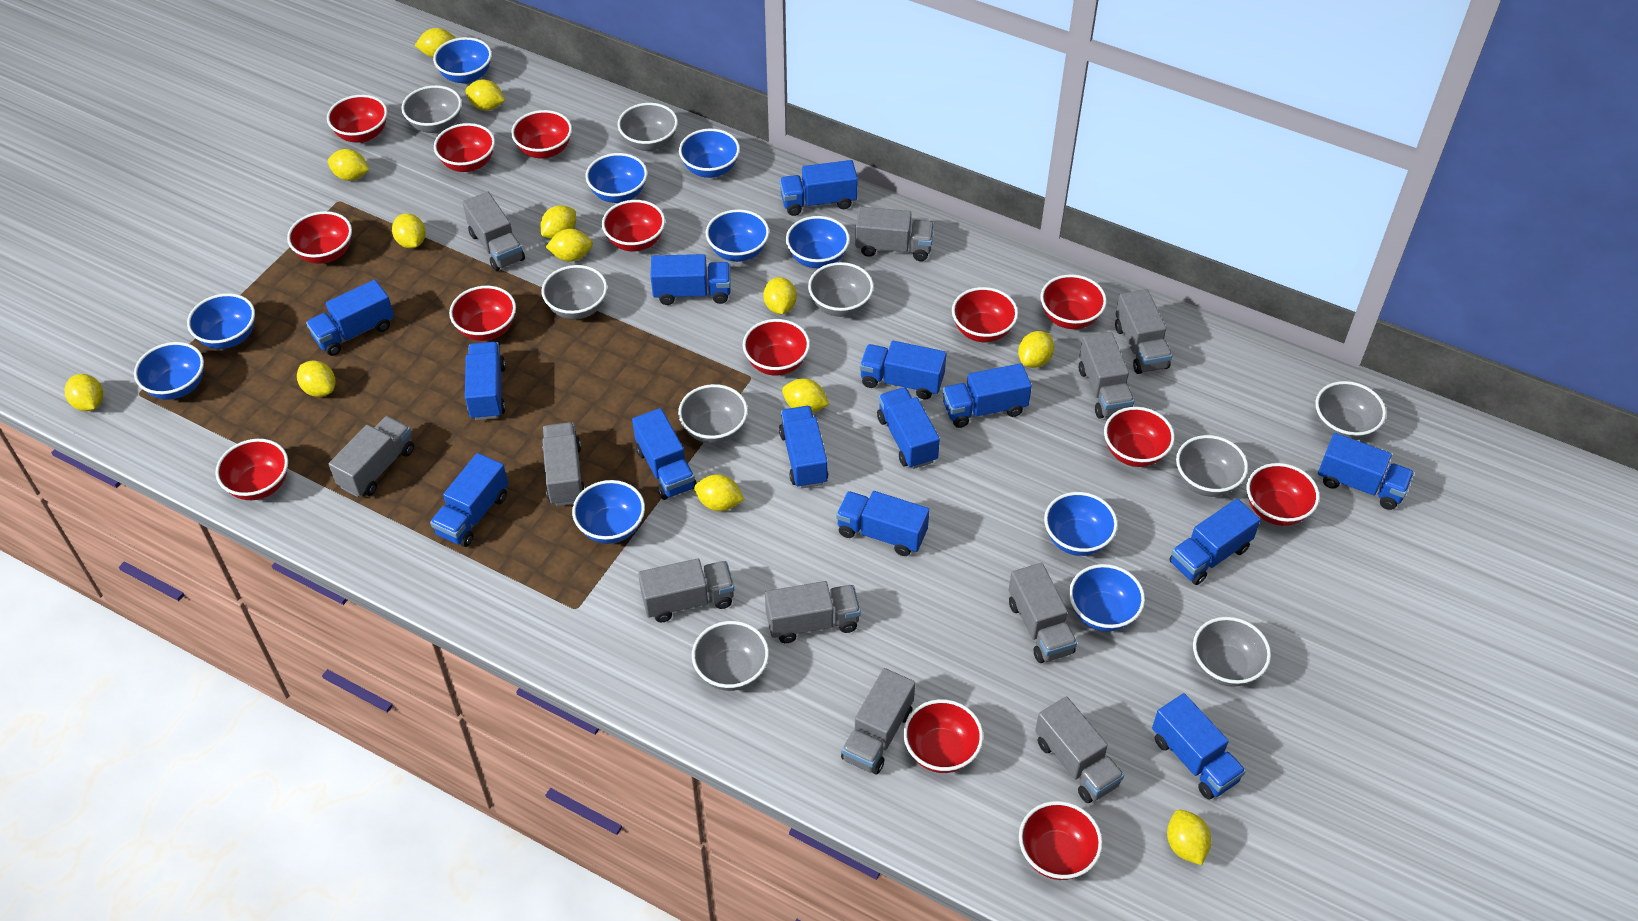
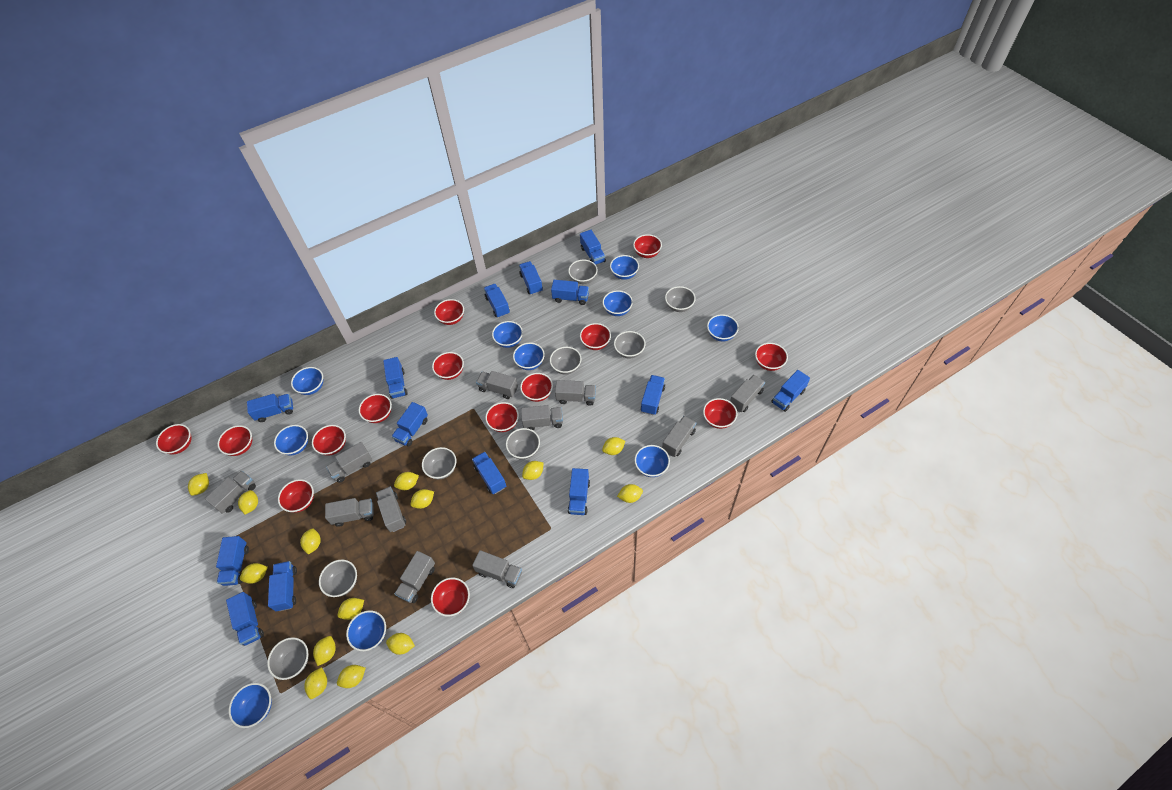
grey bowl: 9 -> 8
yellow lemon: 13 -> 14

